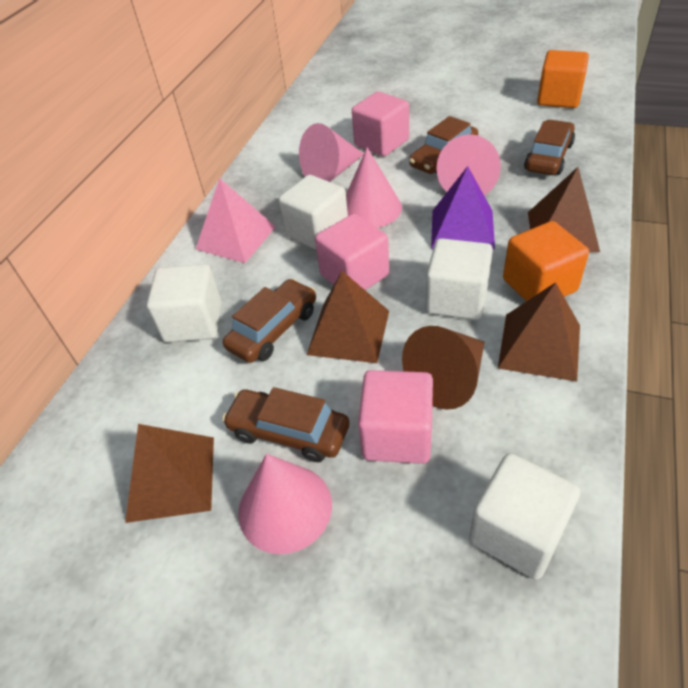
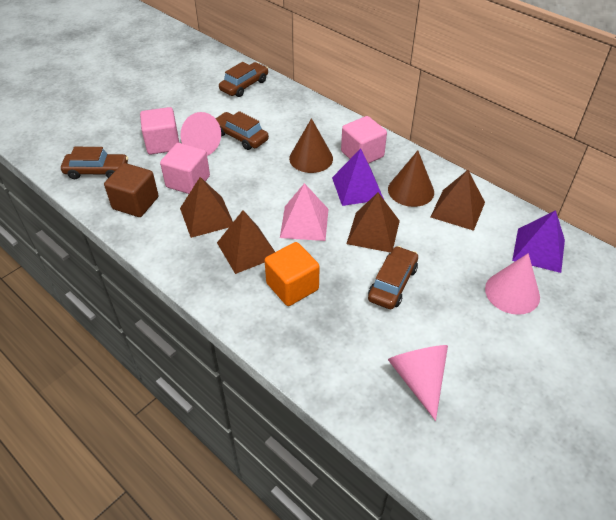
brown cone: 1 -> 2
brown cube: 0 -> 1
orange cube: 2 -> 1
pink cone: 4 -> 3
purple pyramid: 1 -> 2
white cube: 4 -> 0

